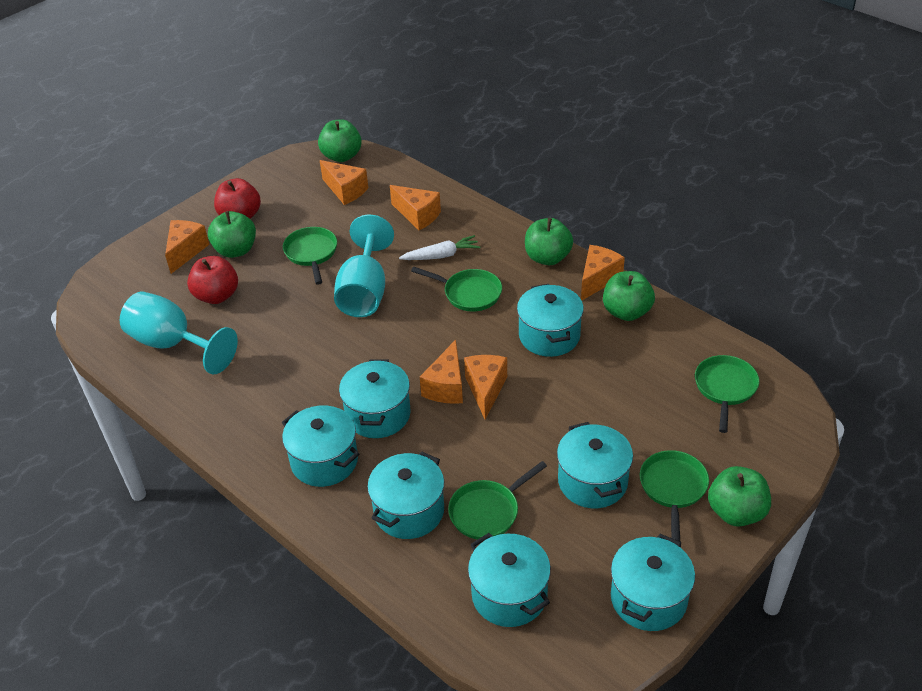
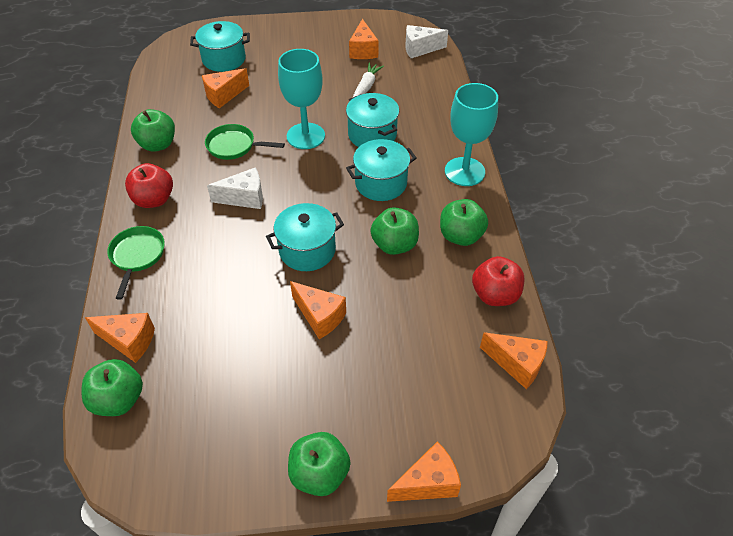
green pan: 5 -> 2
turquoise pot: 7 -> 4
white cheese: 0 -> 2

